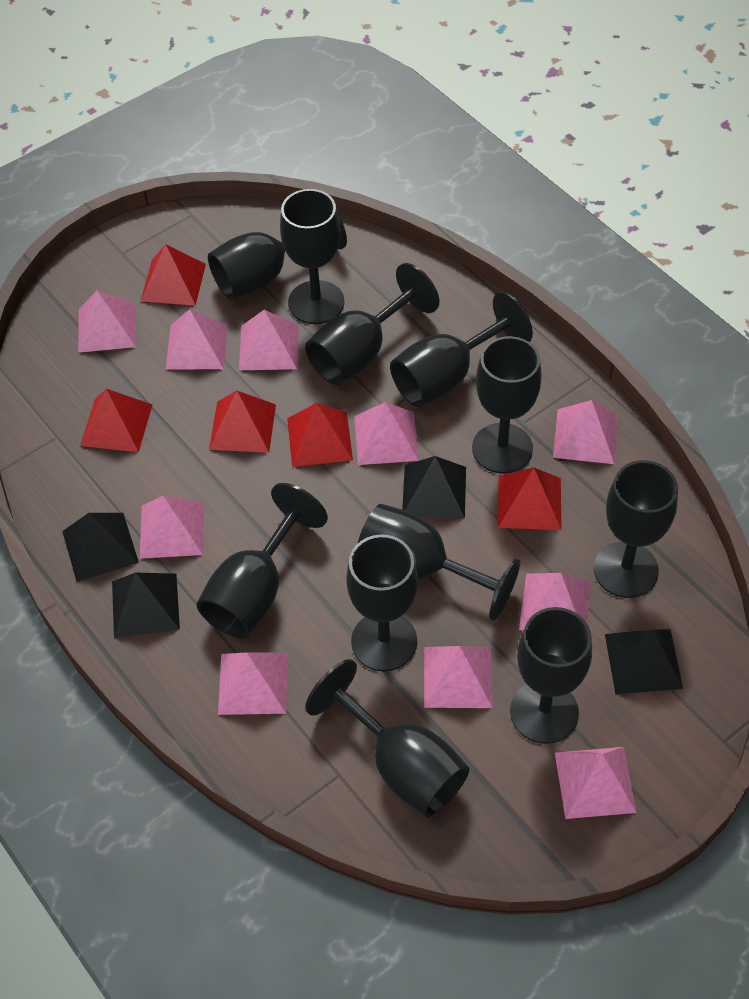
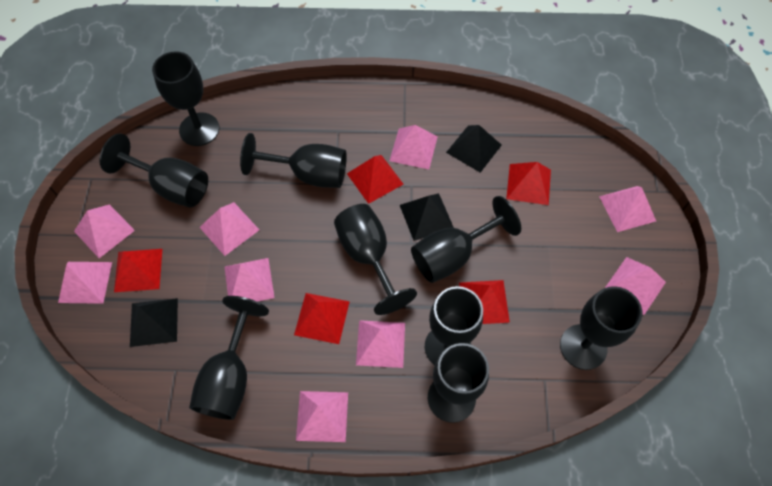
black goblet: 11 -> 9
black pyramid: 4 -> 3
pink pyramid: 10 -> 9

